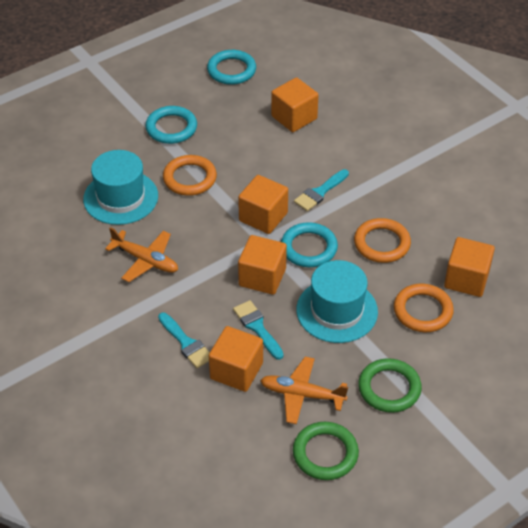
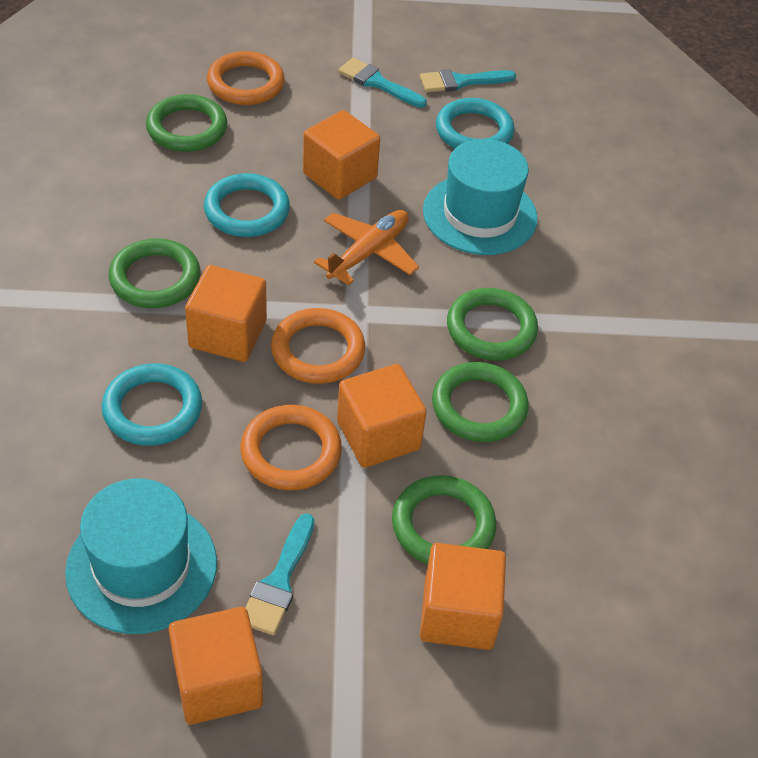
green ring: 2 -> 5
orange plane: 2 -> 1

